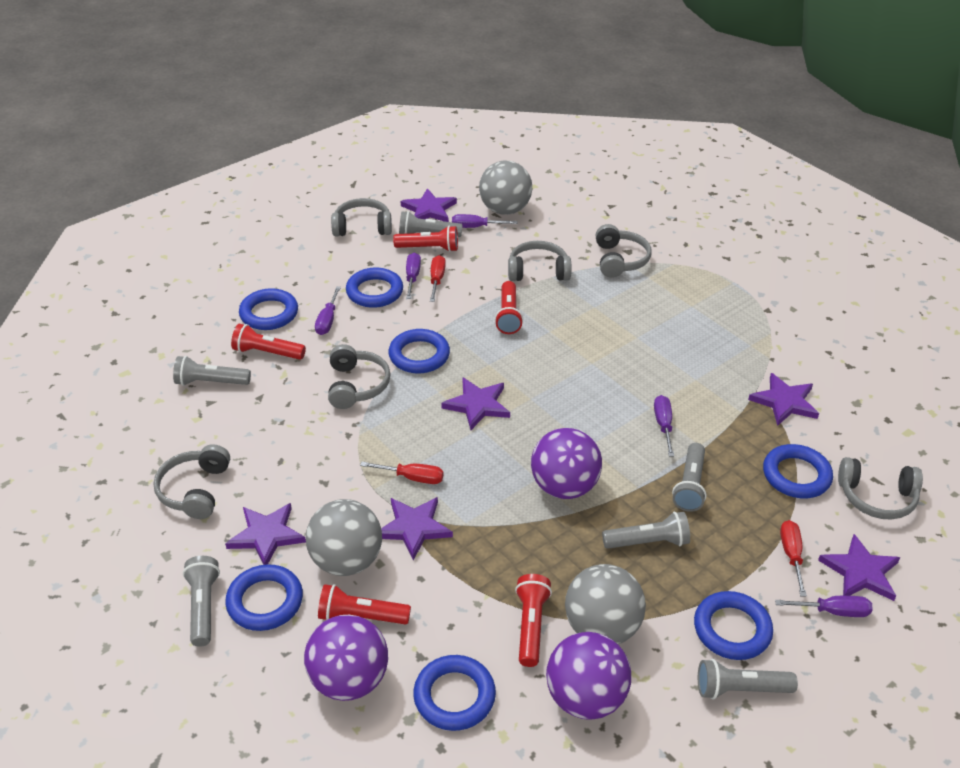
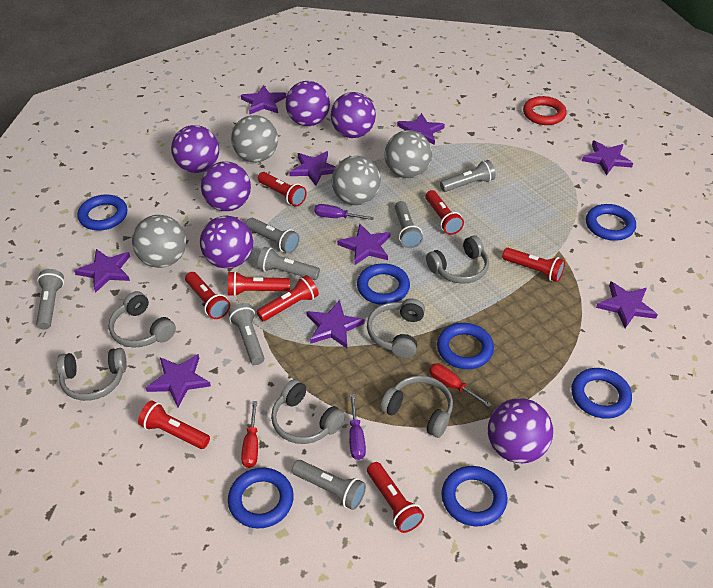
grey ball: 3 -> 4
grey flashlight: 6 -> 7
purple ball: 3 -> 6
purple screwdriver: 5 -> 2
purple star: 6 -> 9
red flashlight: 5 -> 8
red ring: 0 -> 1
red screwdriver: 3 -> 2

